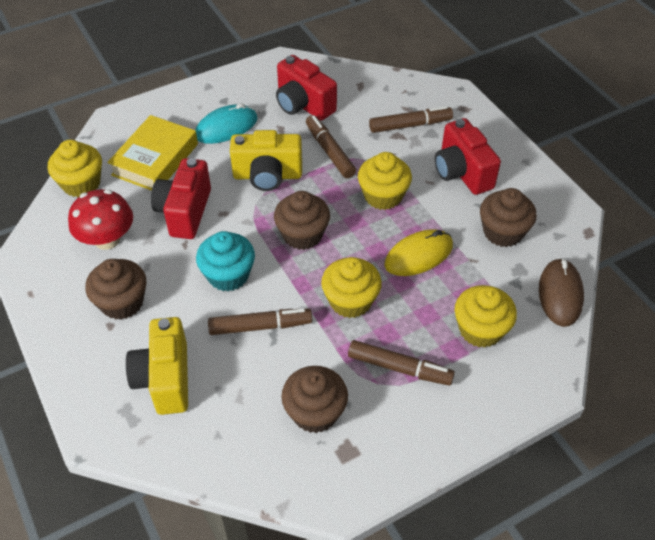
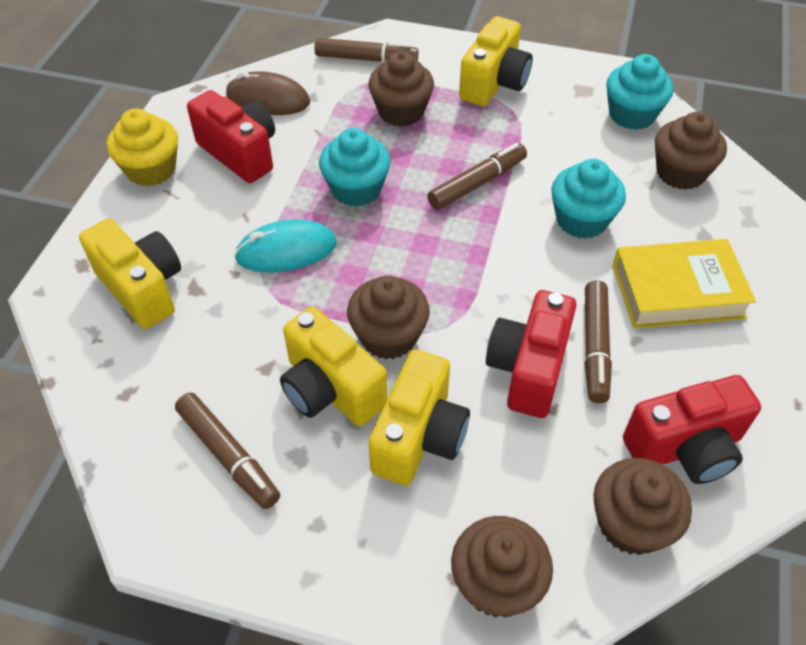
brown cupcake: 4 -> 5
red mushroom: 1 -> 0
turquoise cupcake: 1 -> 3
yellow camera: 2 -> 4
yellow cupcake: 4 -> 1
yellow mouse: 1 -> 0

